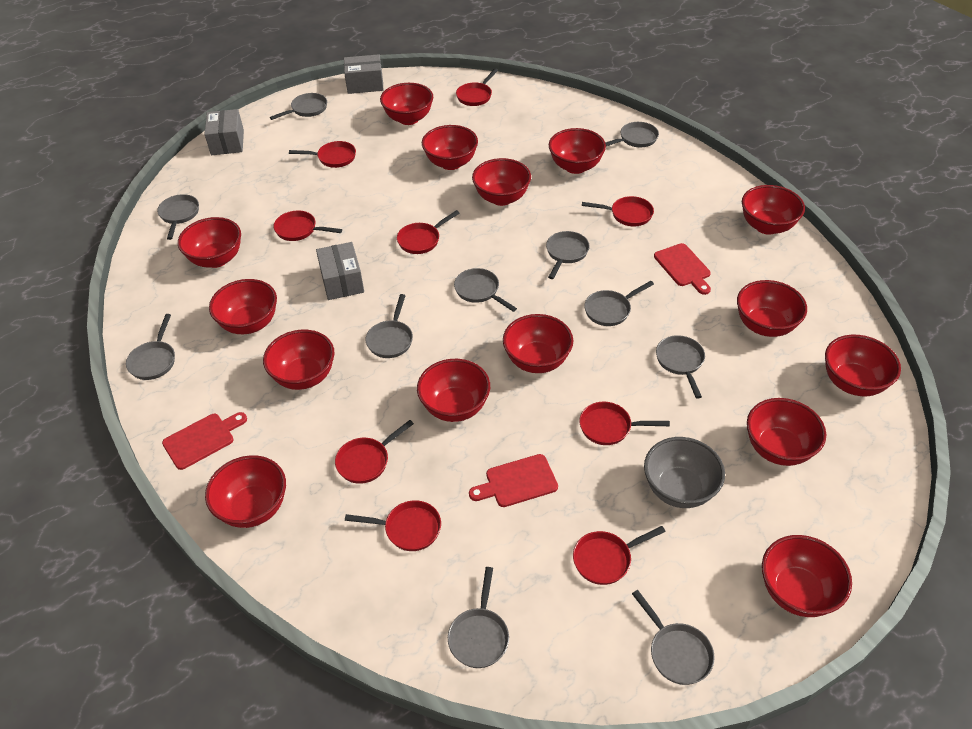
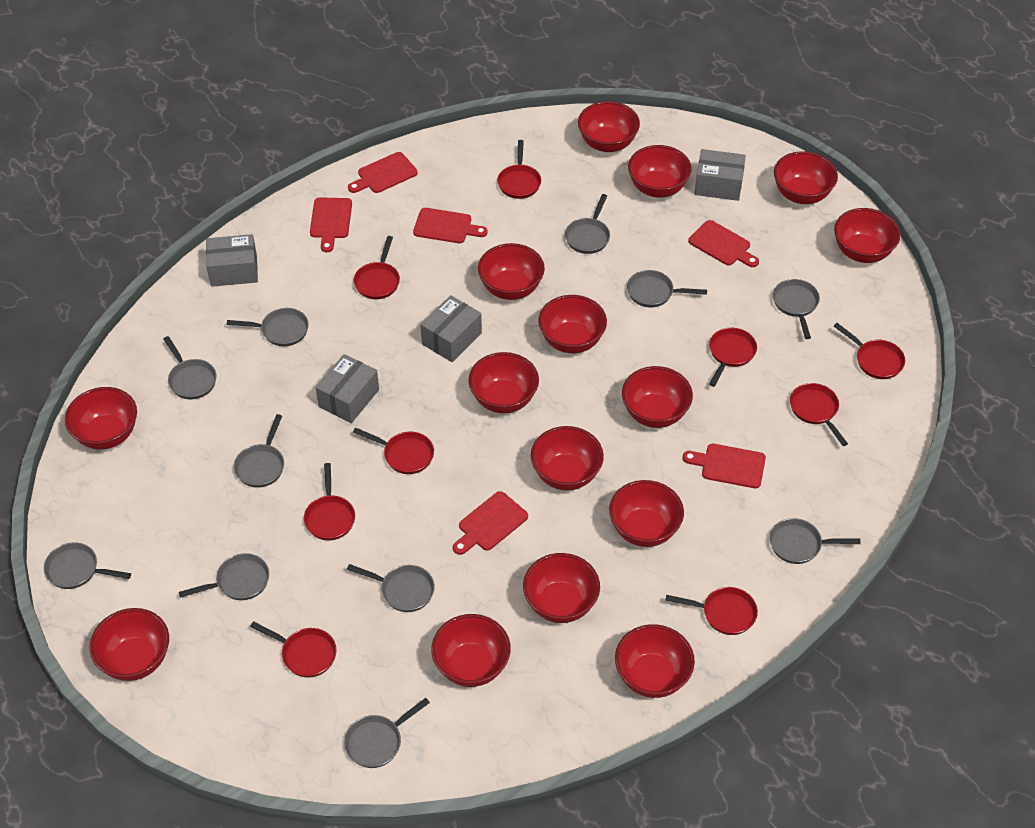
grey bowl: 1 -> 0
grey box: 3 -> 4
red cutting board: 3 -> 6

